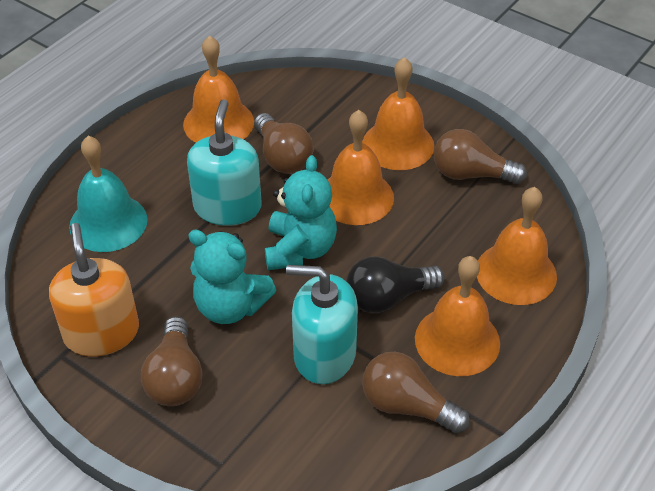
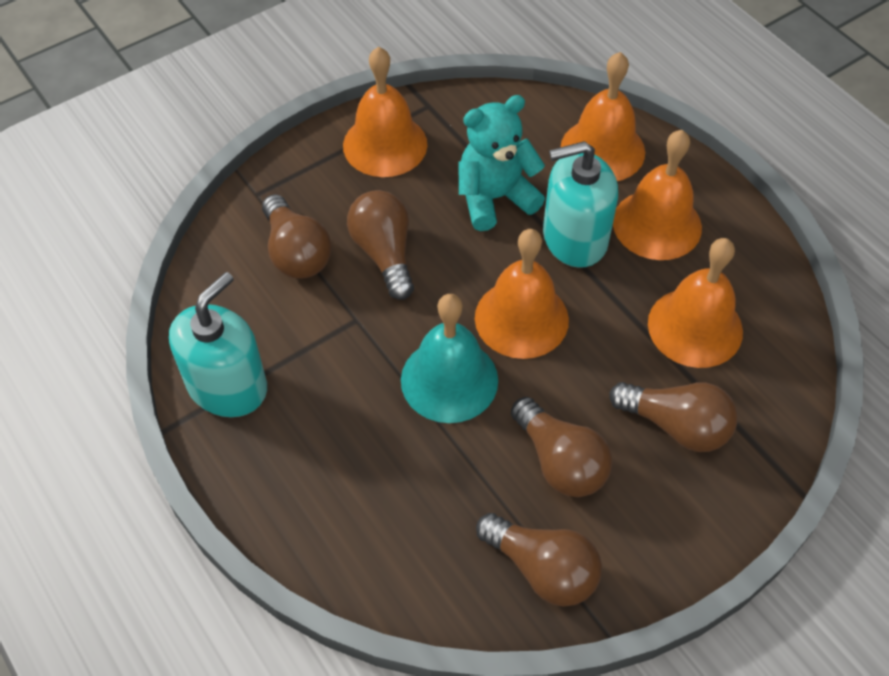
black light bulb: 1 -> 0
brown light bulb: 4 -> 5
orange soap dispenser: 1 -> 0
turquoise teddy bear: 2 -> 1

